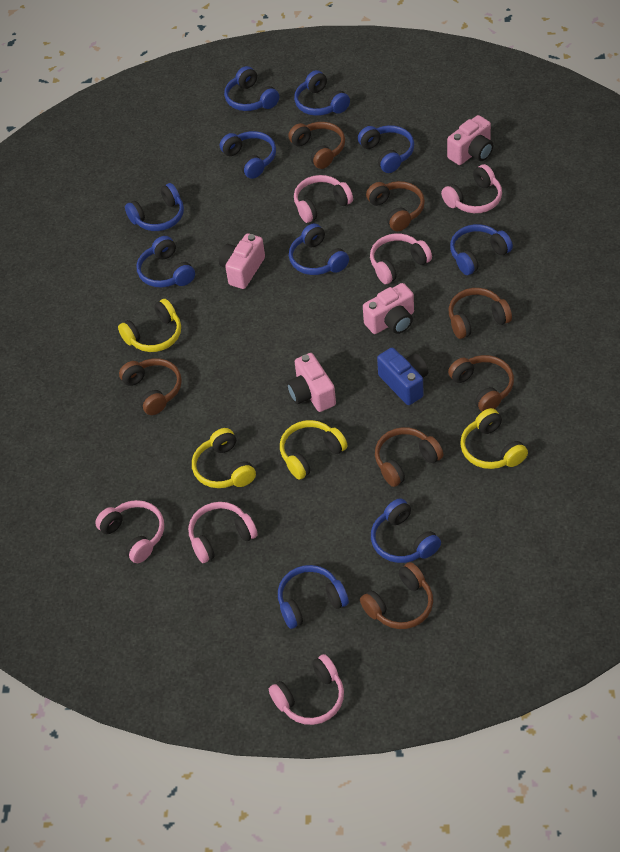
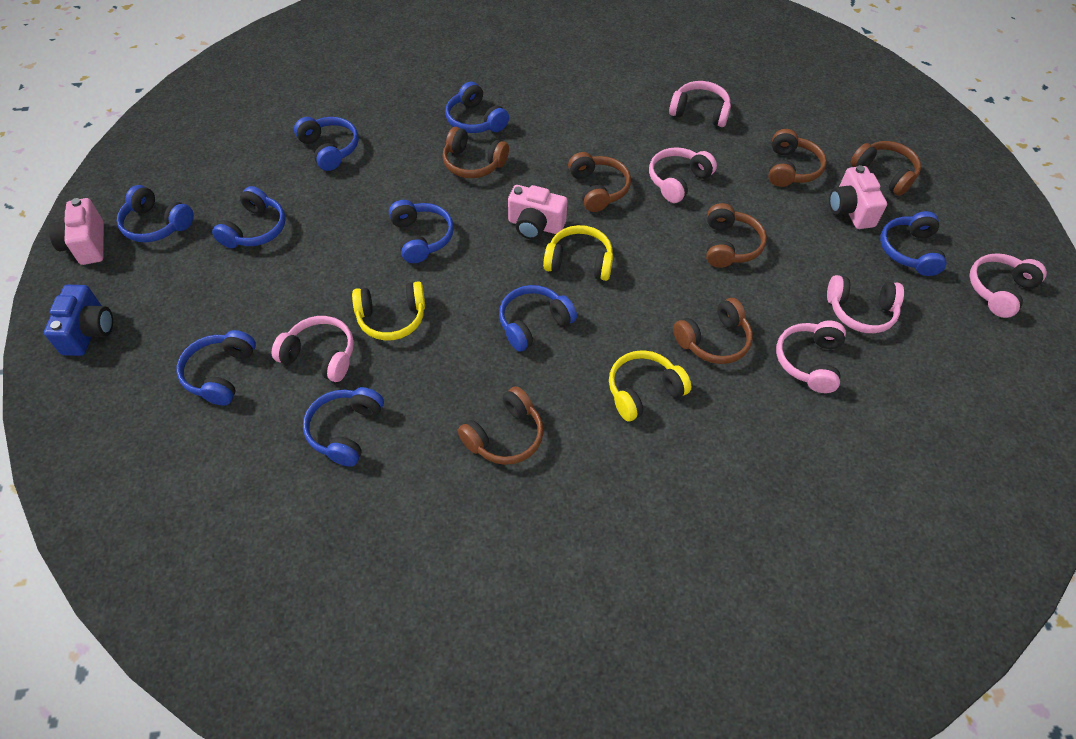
blue headphones: 10 -> 9
pink camera: 4 -> 3
yellow headphones: 4 -> 3

